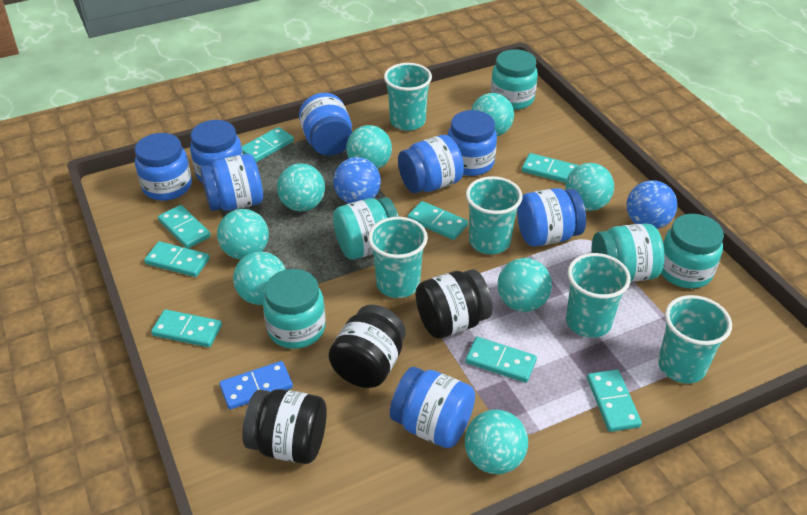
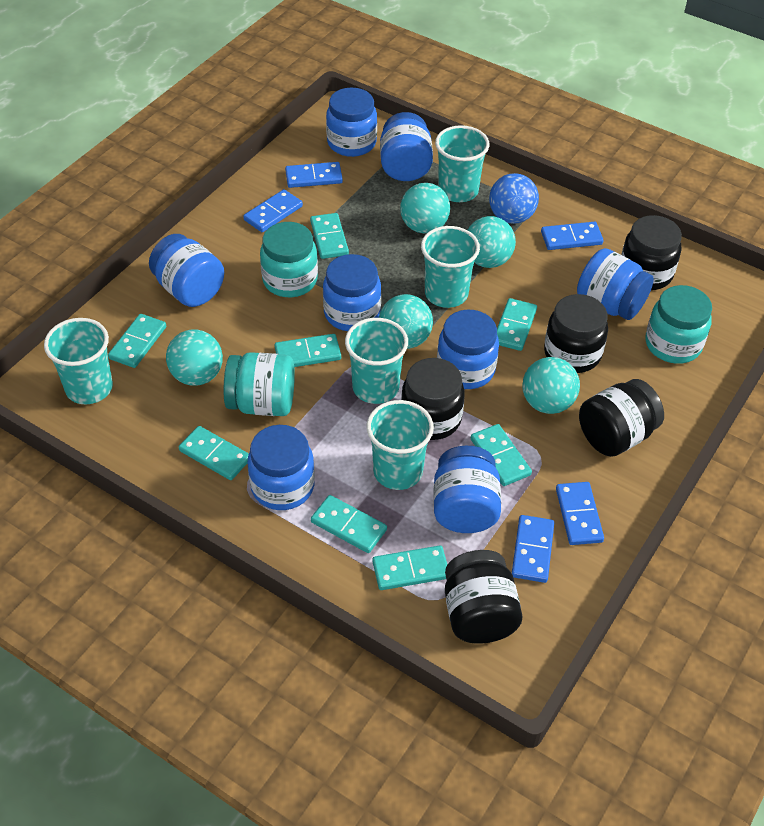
black jar: 3 -> 5
blue ball: 2 -> 1
blue domino: 1 -> 5
turquoise ball: 8 -> 5
turquoise jar: 5 -> 3

